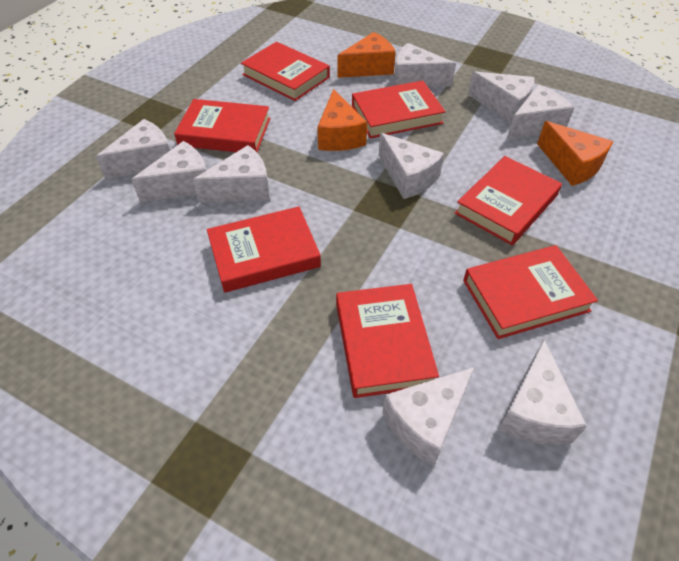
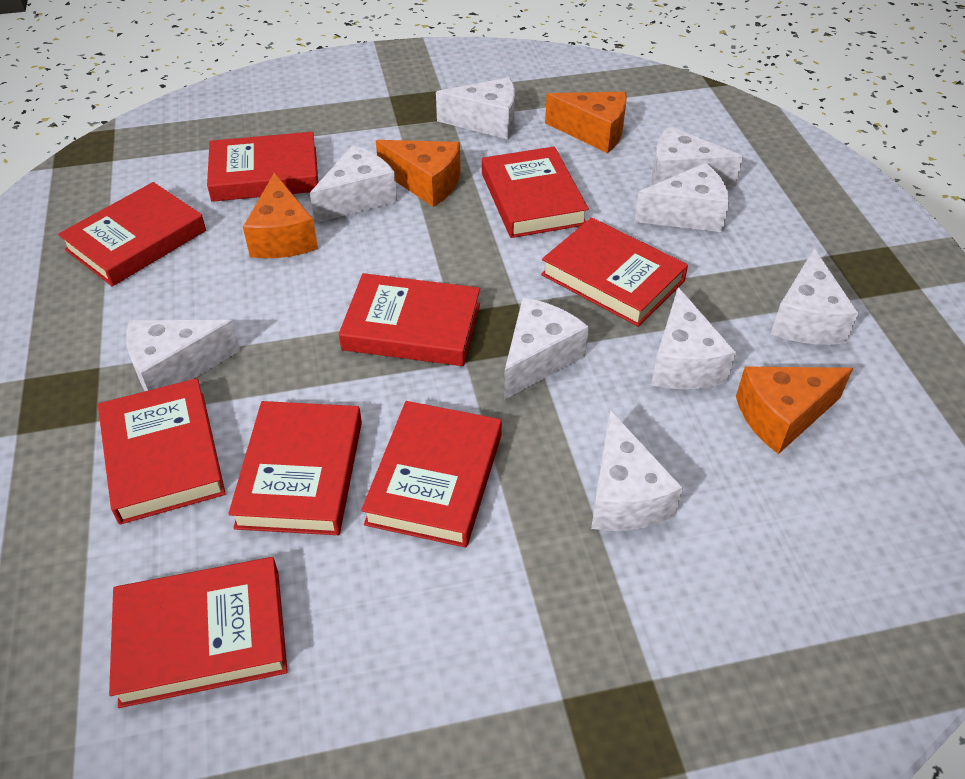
orange cheese: 3 -> 4
red book: 7 -> 9

